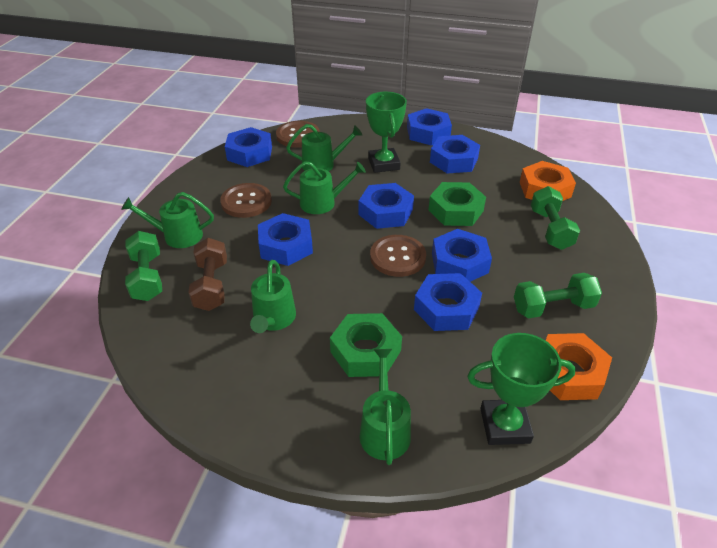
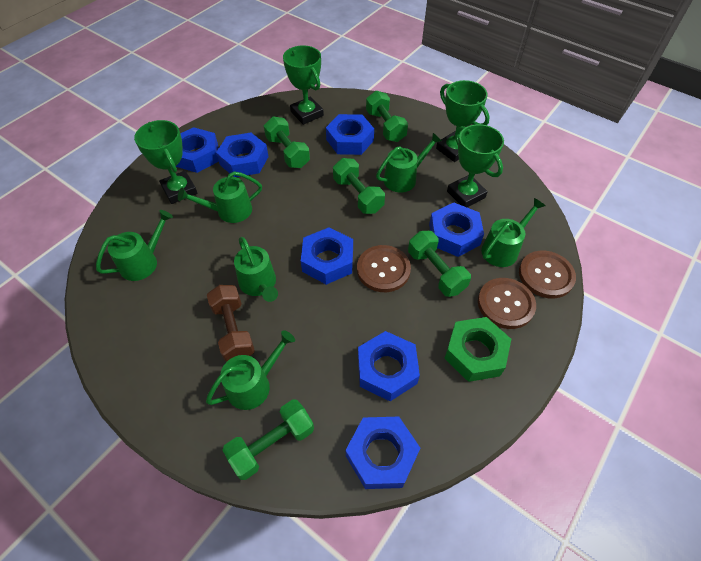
green dumbbell: 3 -> 5
green nut: 2 -> 1
green trophy: 2 -> 4
green watering can: 5 -> 6
orange nut: 2 -> 0

